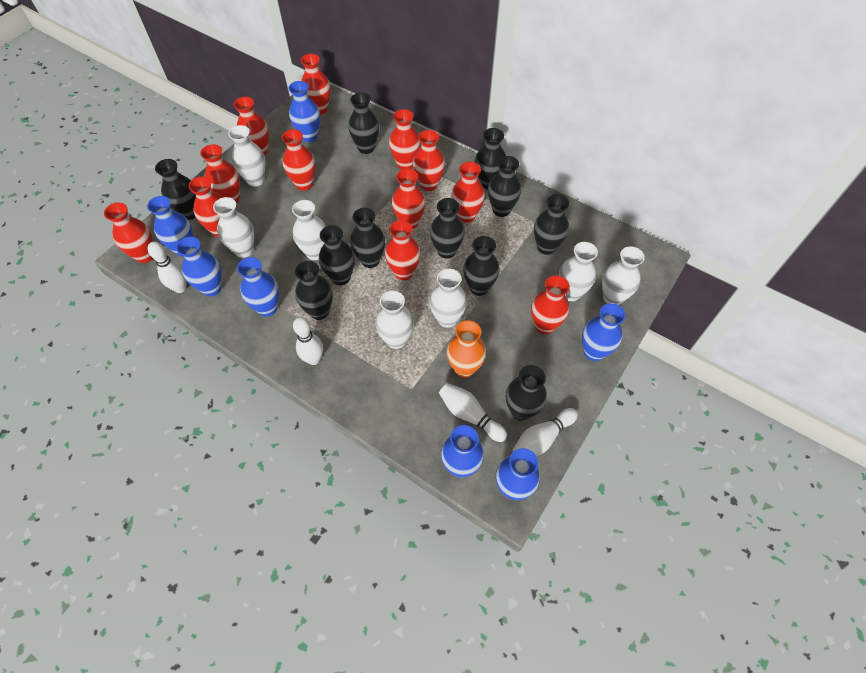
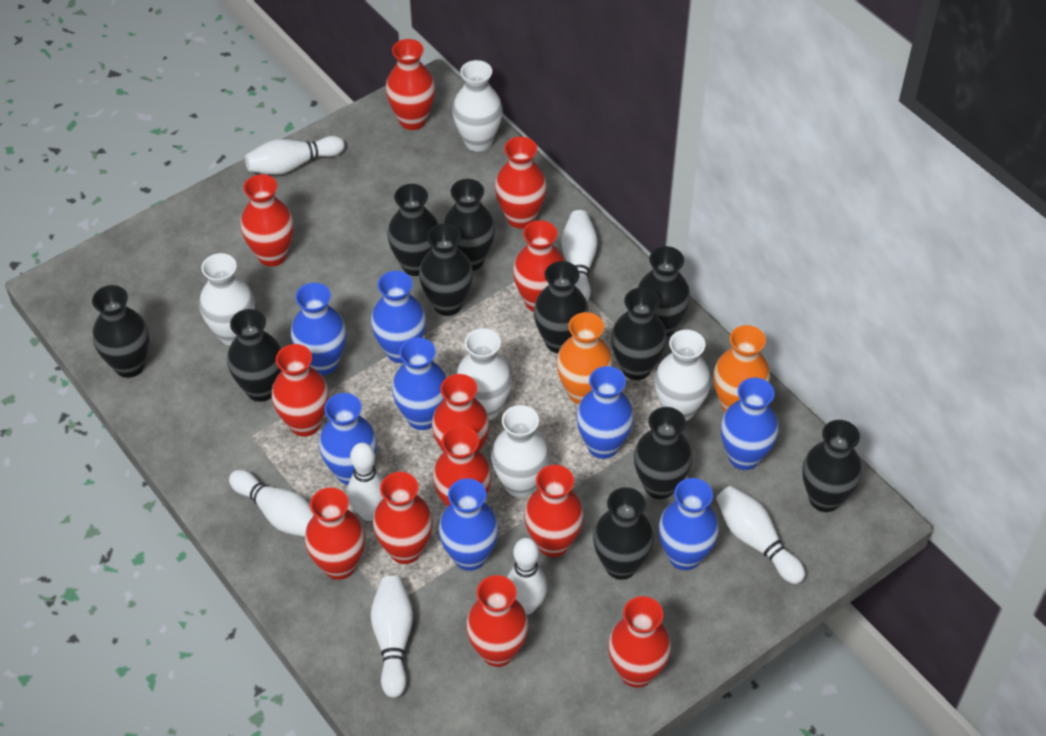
blue vase: 7 -> 8
orange vase: 1 -> 2
white bowling pin: 4 -> 7
white vase: 7 -> 5

